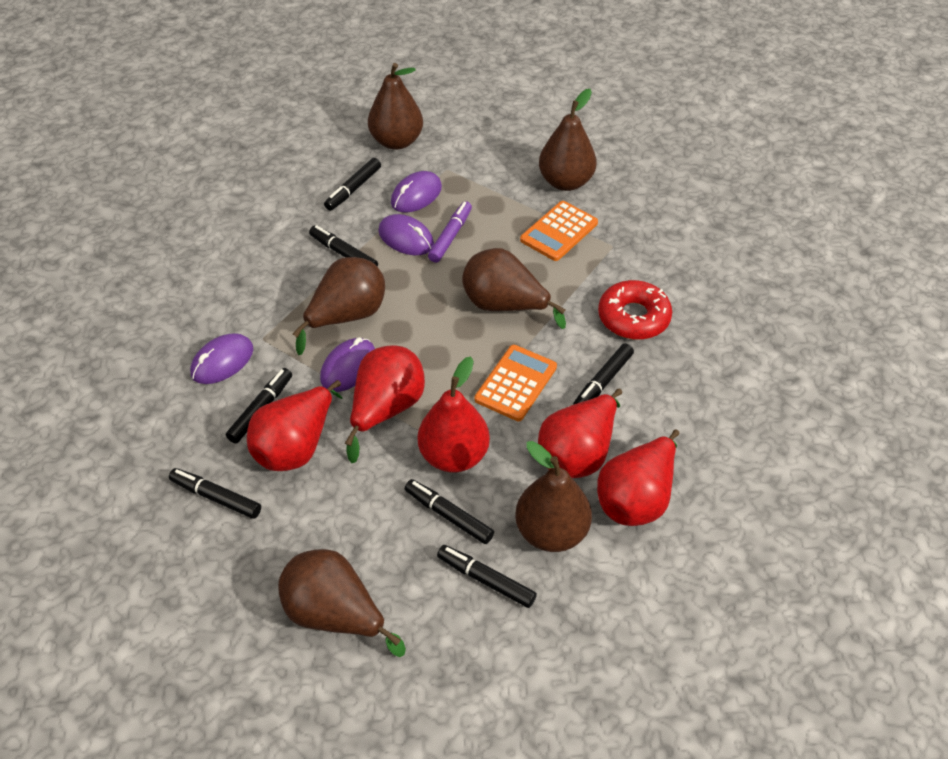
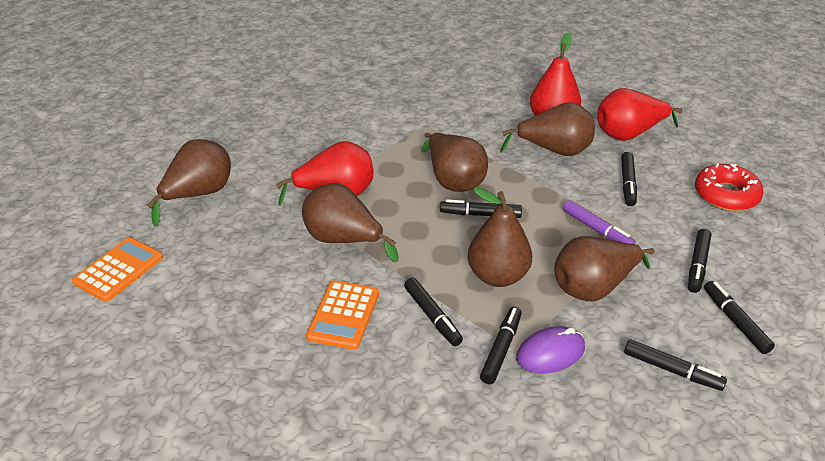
purple mouse: 4 -> 1
red pear: 5 -> 3

